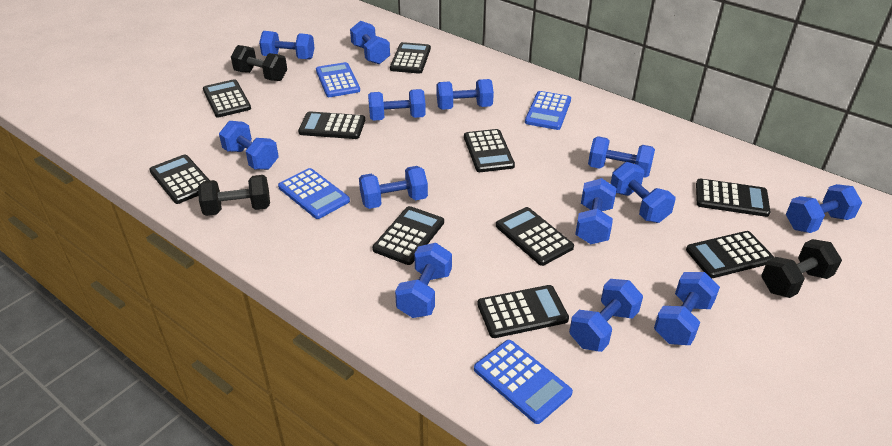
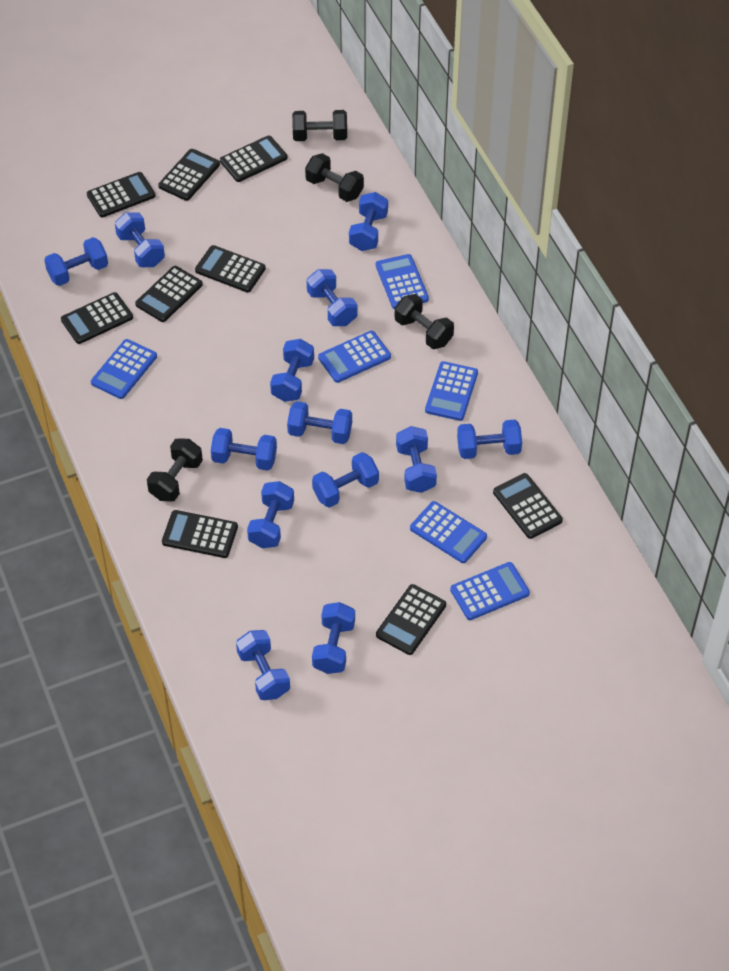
black calculator: 10 -> 9
black dumbbell: 3 -> 4
blue calculator: 4 -> 6

